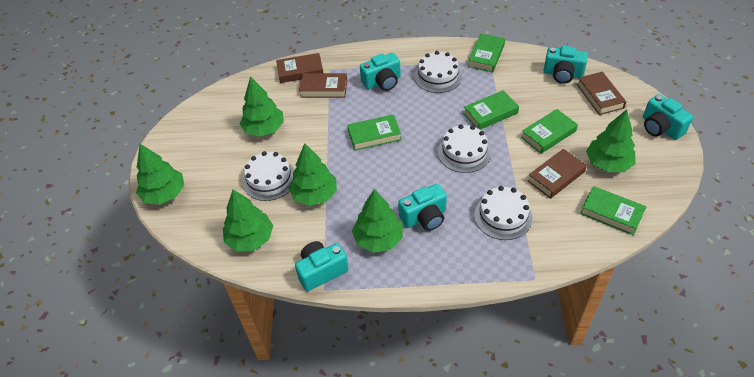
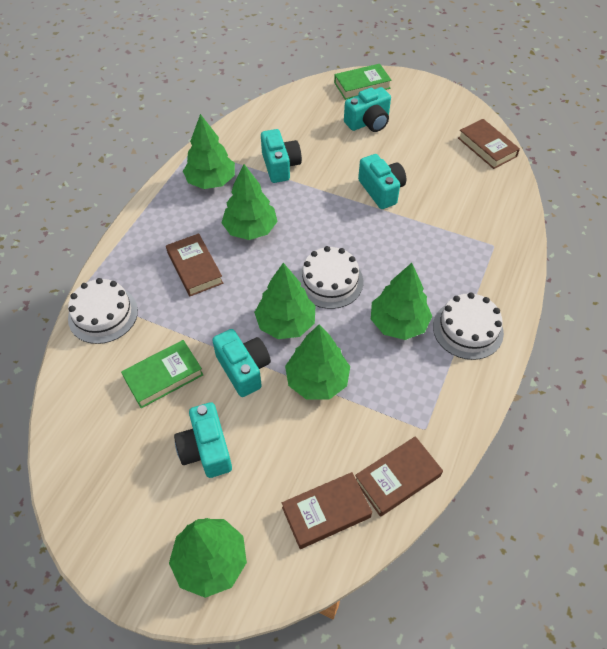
green book: 5 -> 2
white cake: 4 -> 3

